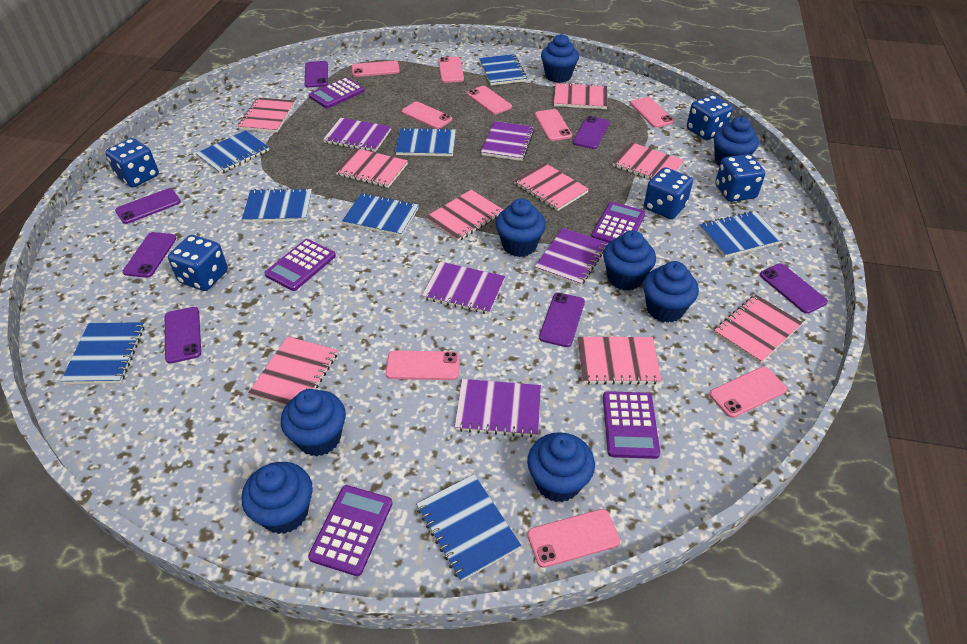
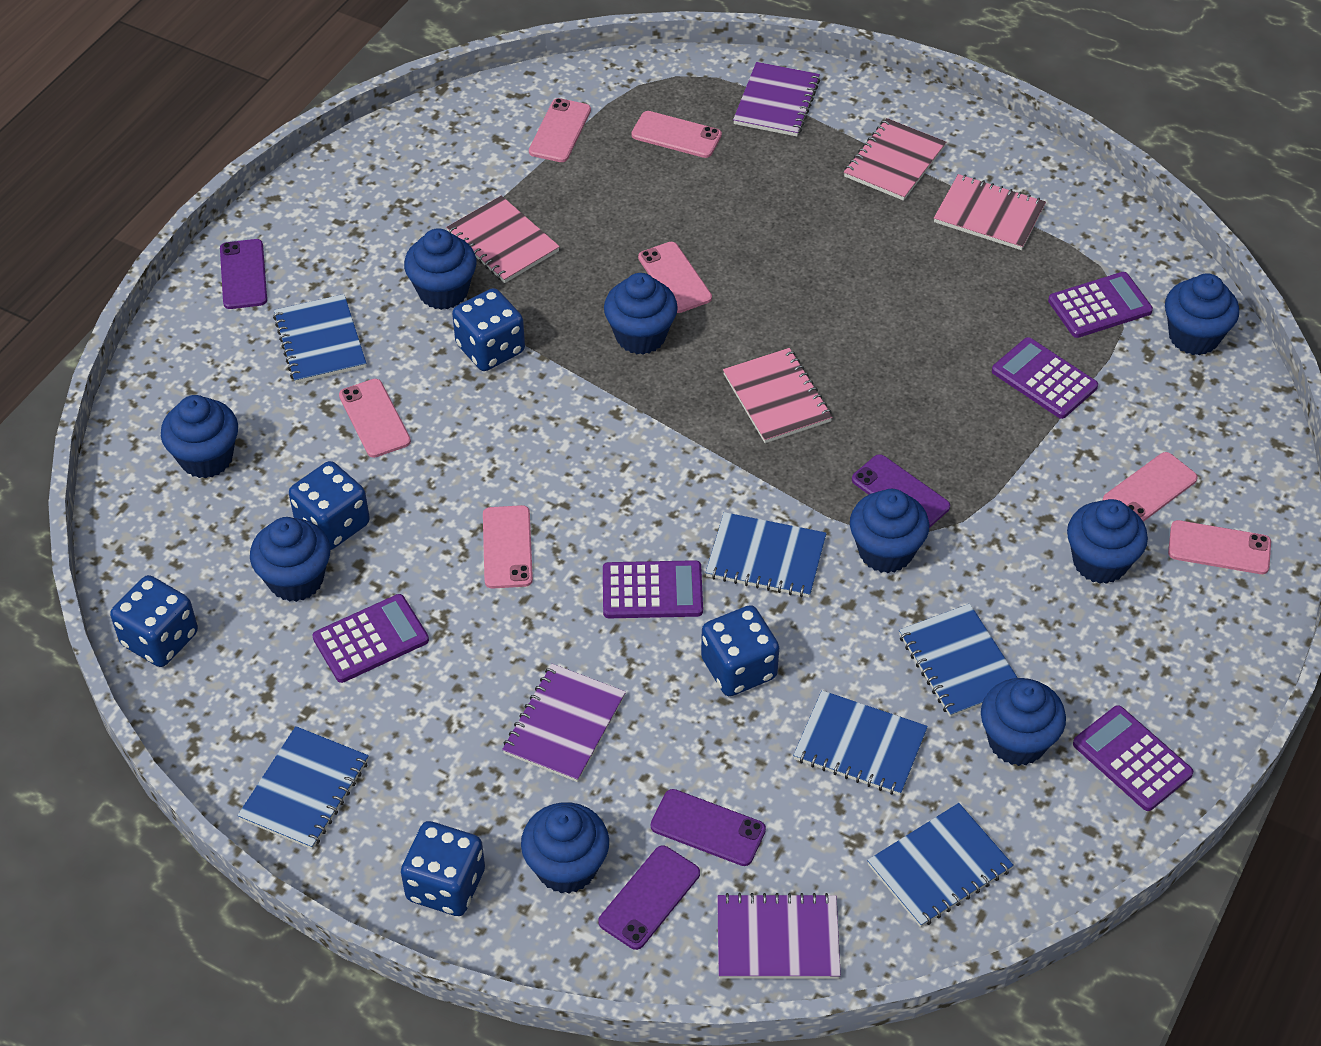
blue cupcake: 8 -> 9
blue notebook: 8 -> 6
pink notebook: 9 -> 4
pink phone: 9 -> 7
purple notebook: 5 -> 3
purple phone: 7 -> 4

